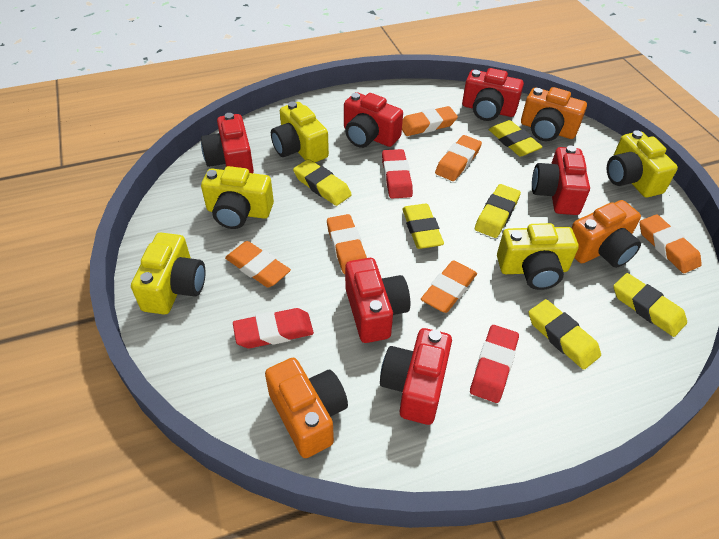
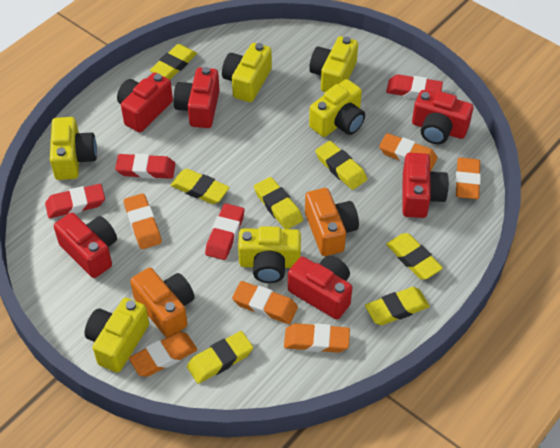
orange camera: 3 -> 2
red eraser: 3 -> 4
yellow camera: 5 -> 6
yellow eraser: 6 -> 7

